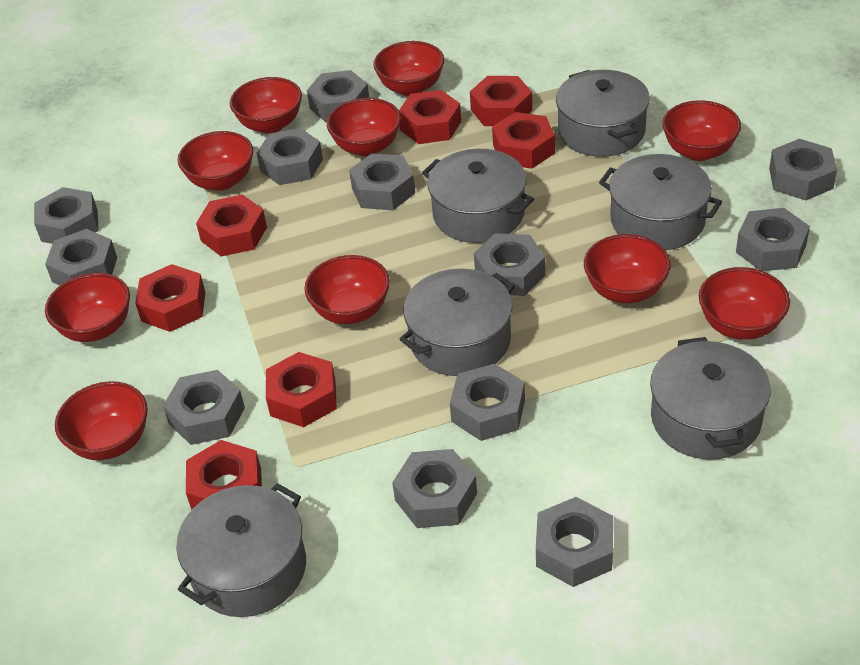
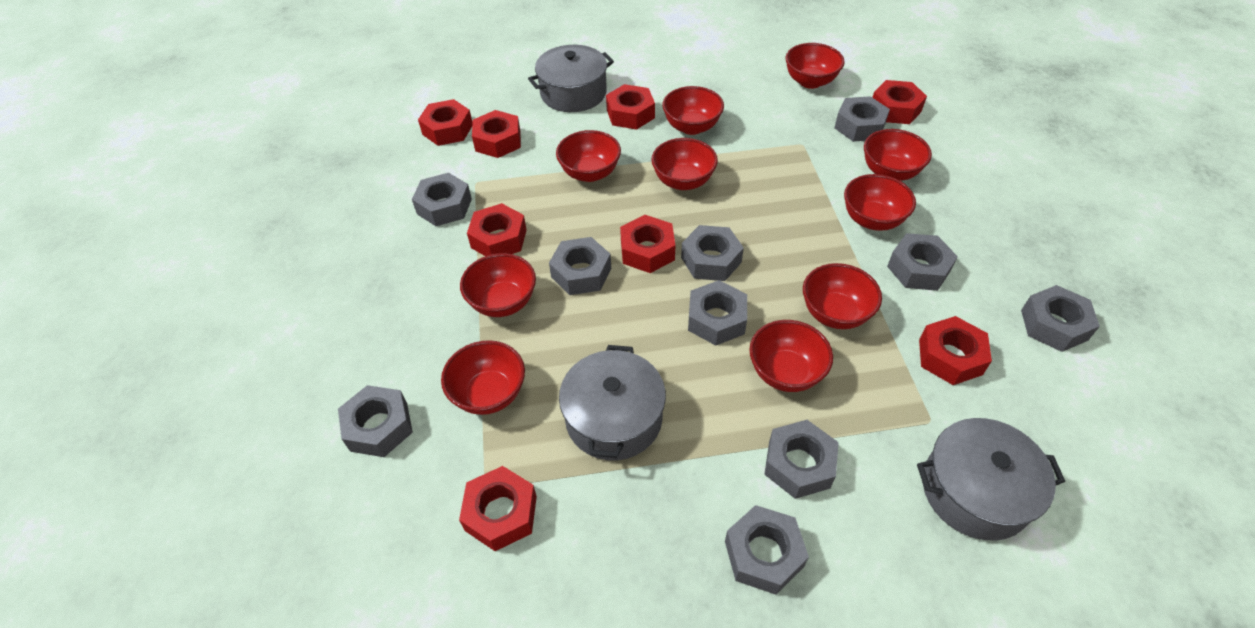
grey nut: 12 -> 10
grey pot: 6 -> 3
red nut: 7 -> 8

